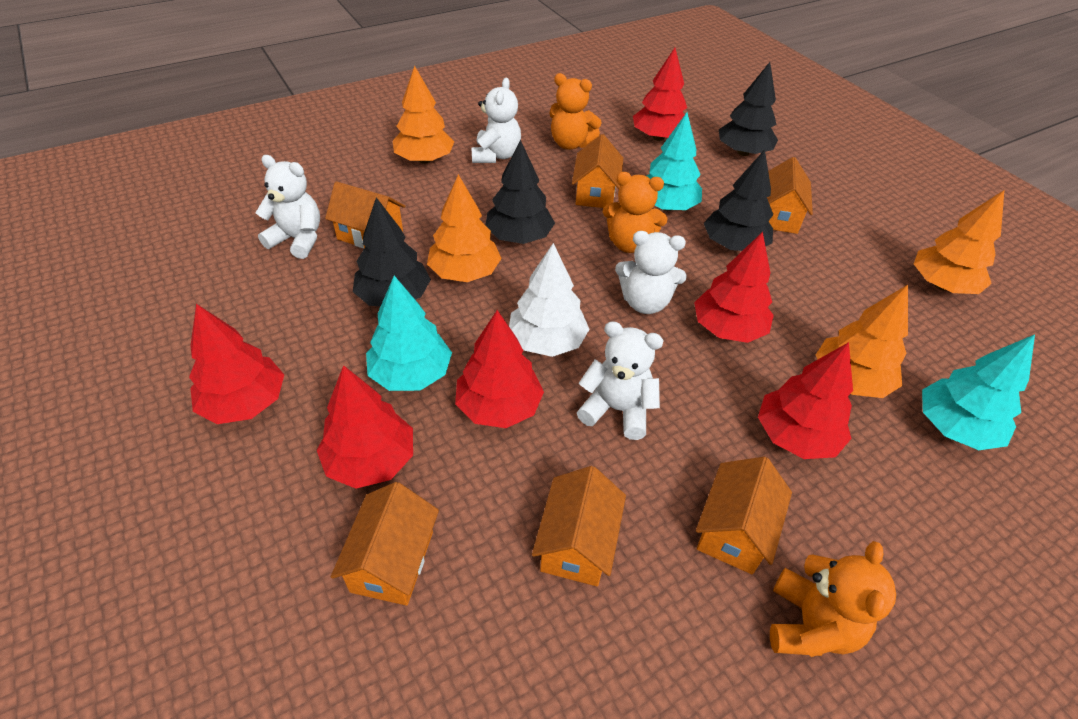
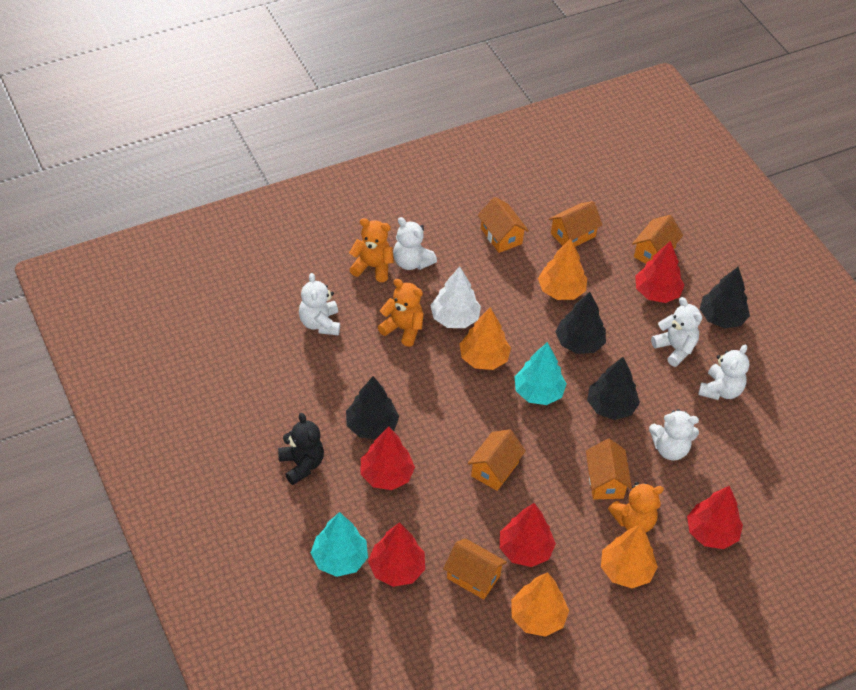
black teddy bear: 0 -> 1
red tree: 6 -> 5
turquoise tree: 3 -> 2
white teddy bear: 4 -> 5

